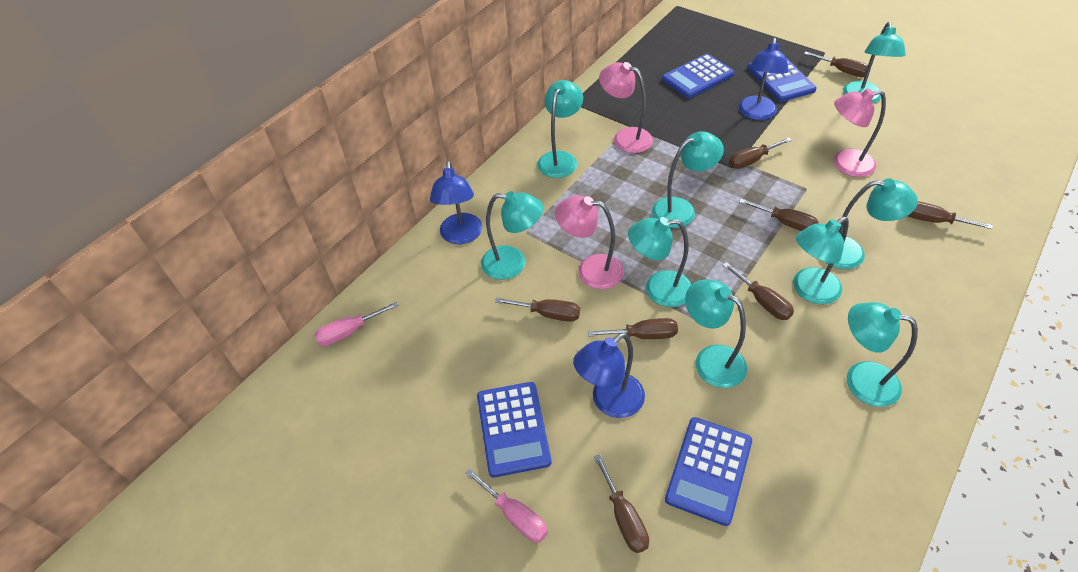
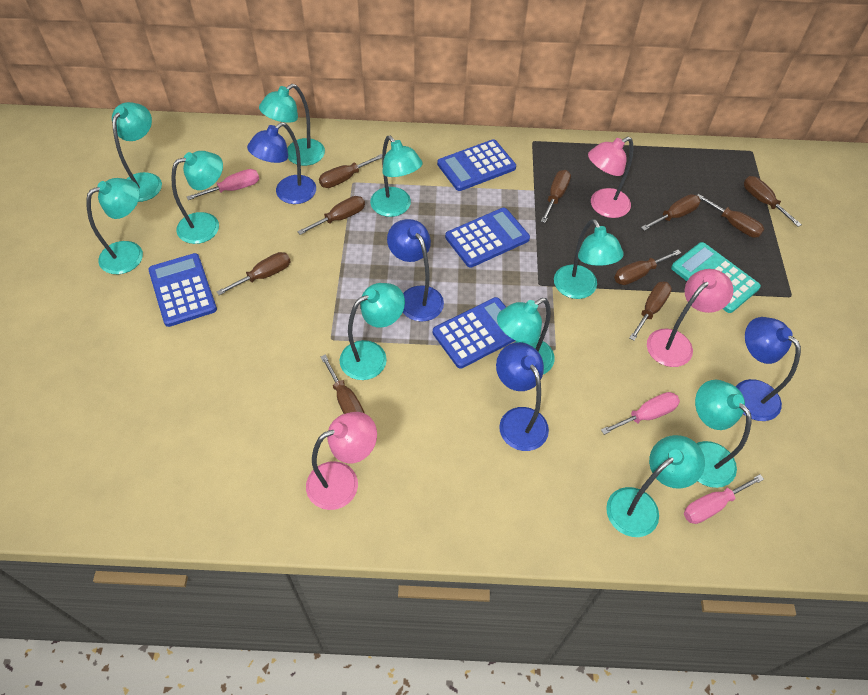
blue lamp: 3 -> 4
brown screwdriver: 8 -> 10
pink screwdriver: 2 -> 3
turquoise calculator: 0 -> 1
turquoise lamp: 9 -> 10

